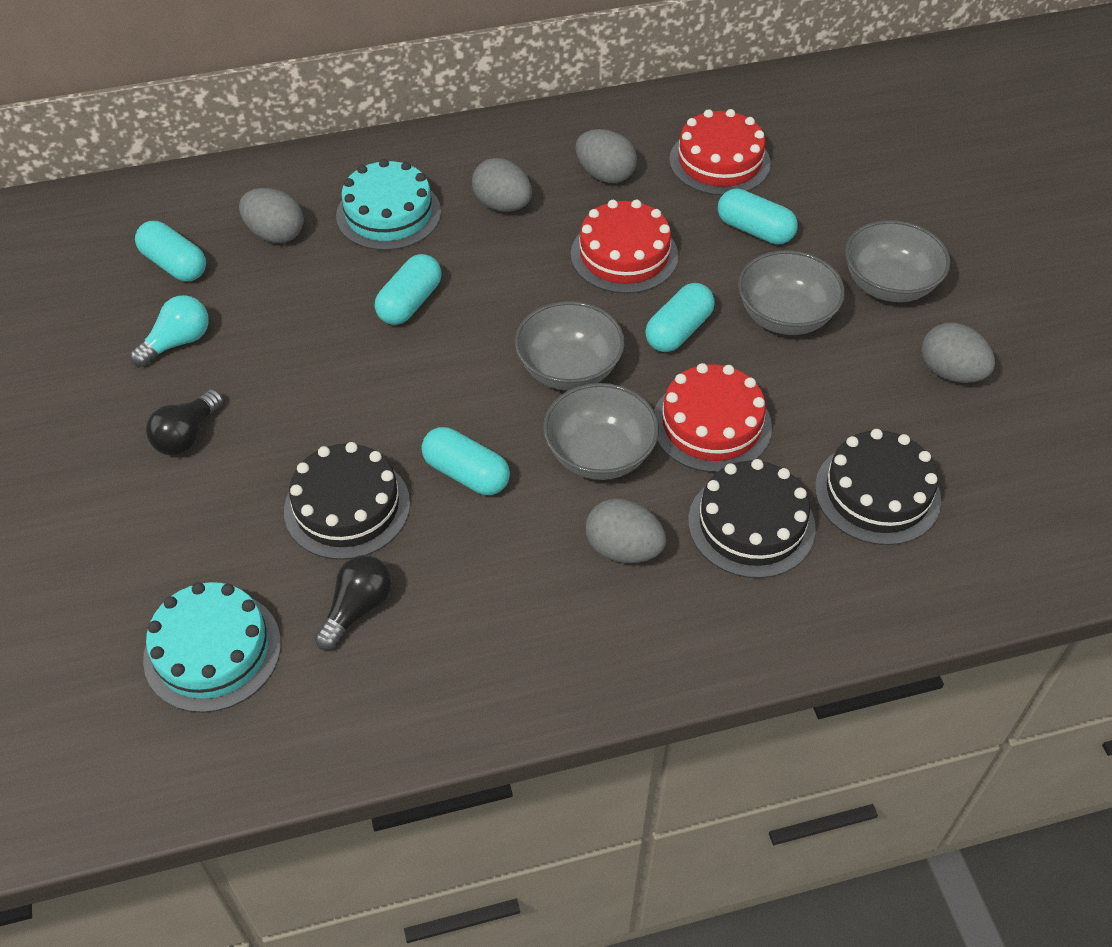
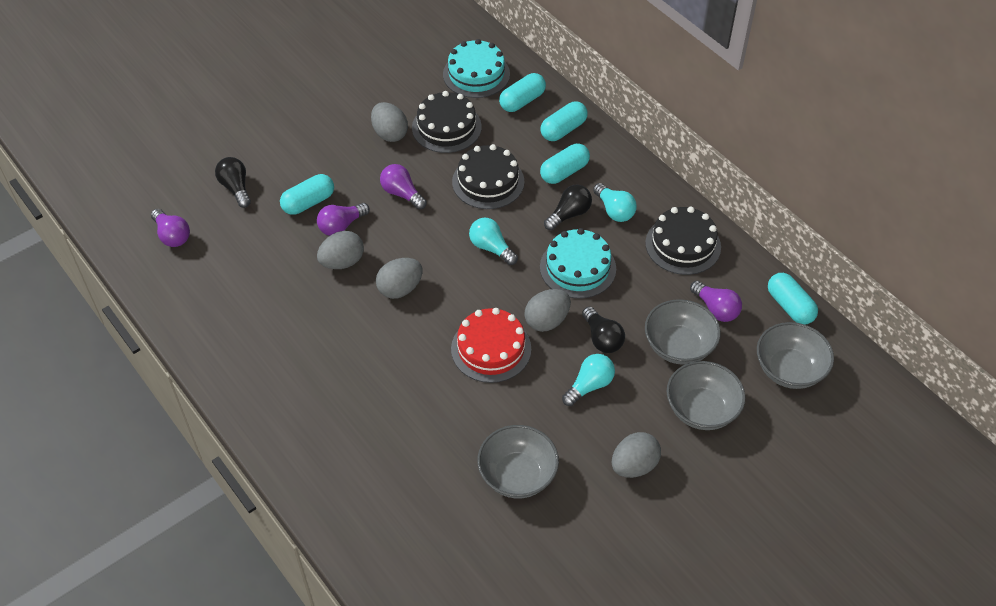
black light bulb: 2 -> 3
purple light bulb: 0 -> 4
red cake: 3 -> 1
turquoise light bulb: 1 -> 3

